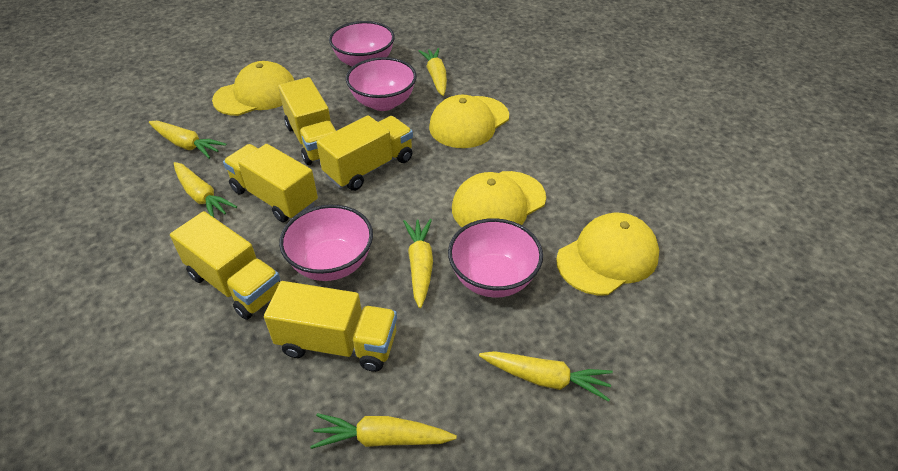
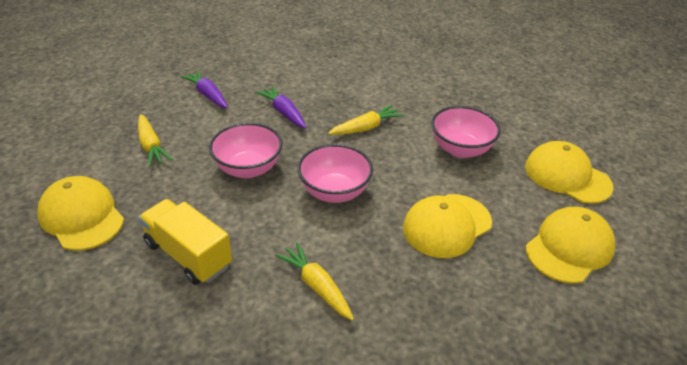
pink bowl: 4 -> 3
purple carrot: 0 -> 2
yellow carrot: 6 -> 3
yellow truck: 5 -> 1

